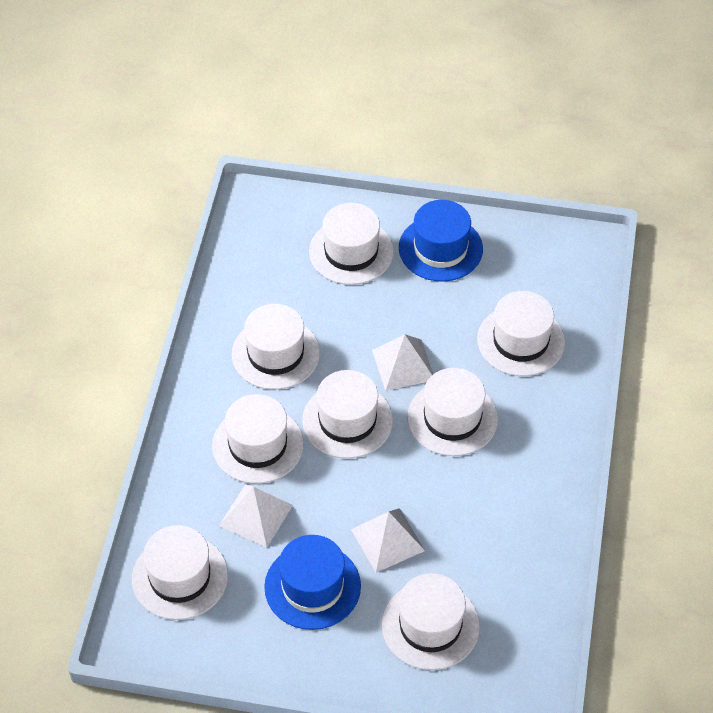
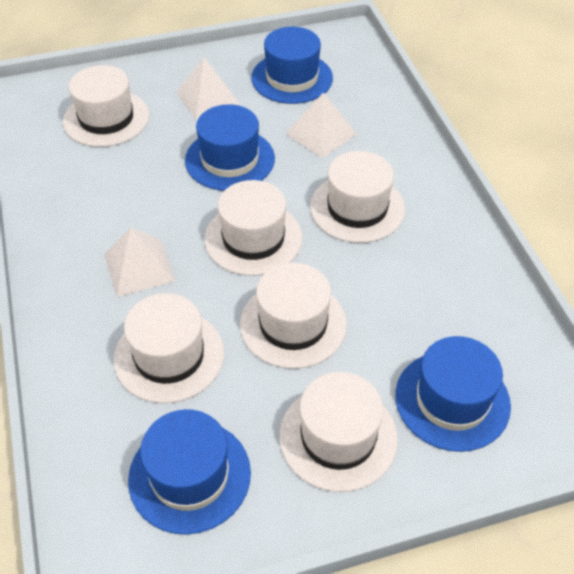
blue hat: 2 -> 4
white hat: 8 -> 6

